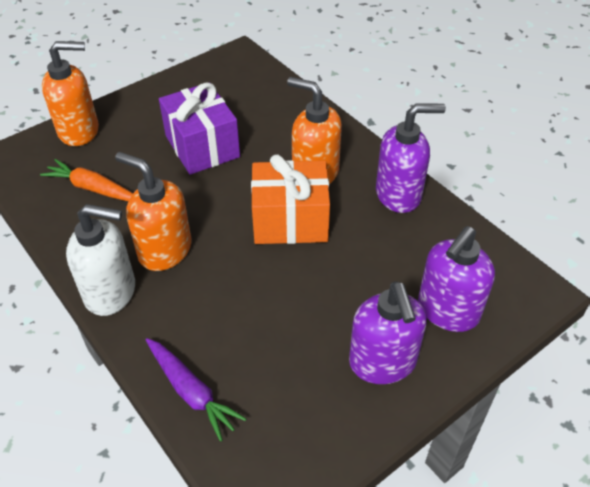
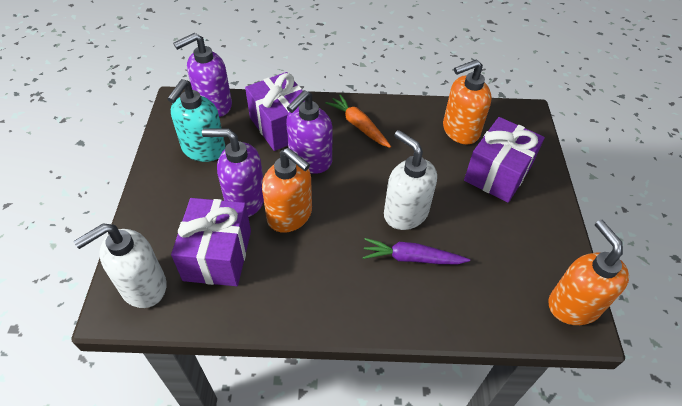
orange gift: 1 -> 0
purple gift: 1 -> 3
turquoise soap dispenser: 0 -> 1
white soap dispenser: 1 -> 2

